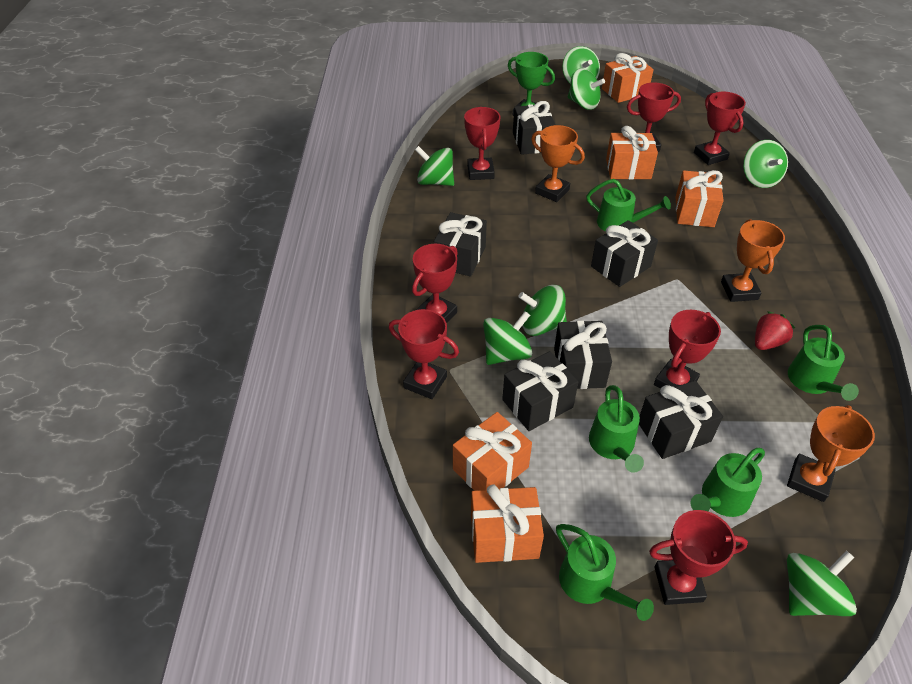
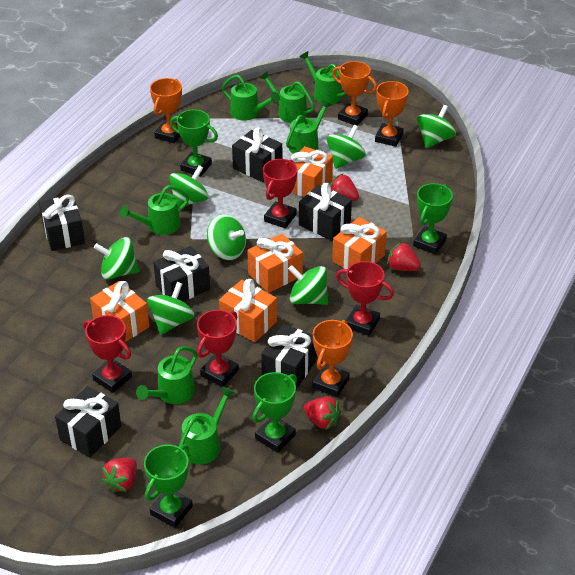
green trophy: 1 -> 4
green watering can: 5 -> 7
orange trophy: 3 -> 4
red strawberry: 1 -> 4
red trophy: 7 -> 4

